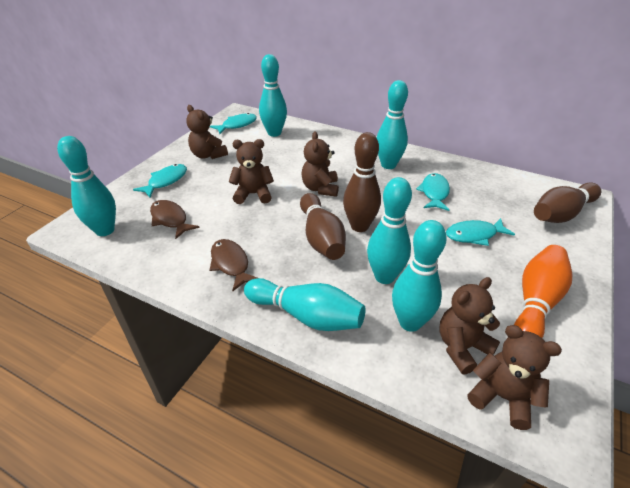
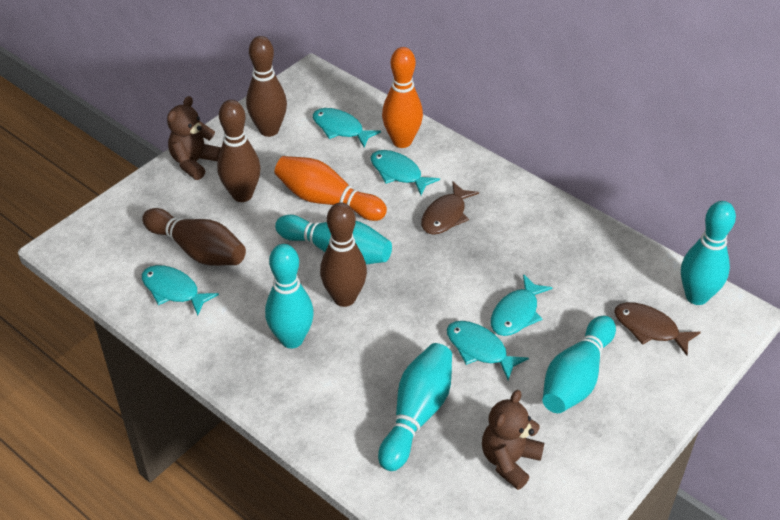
brown bowling pin: 3 -> 4
brown teddy bear: 5 -> 2
orange bowling pin: 1 -> 2
turquoise bowling pin: 6 -> 5
turquoise fish: 4 -> 5

